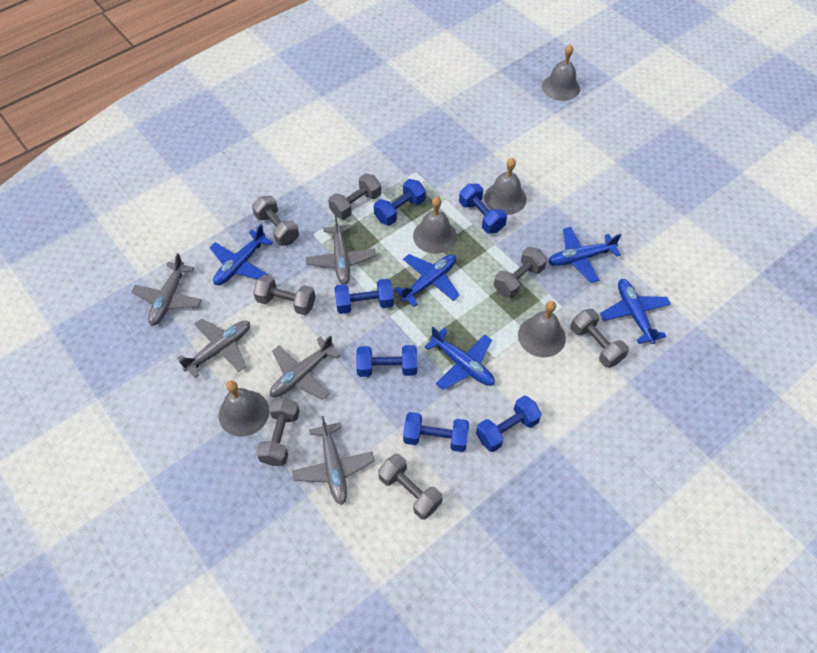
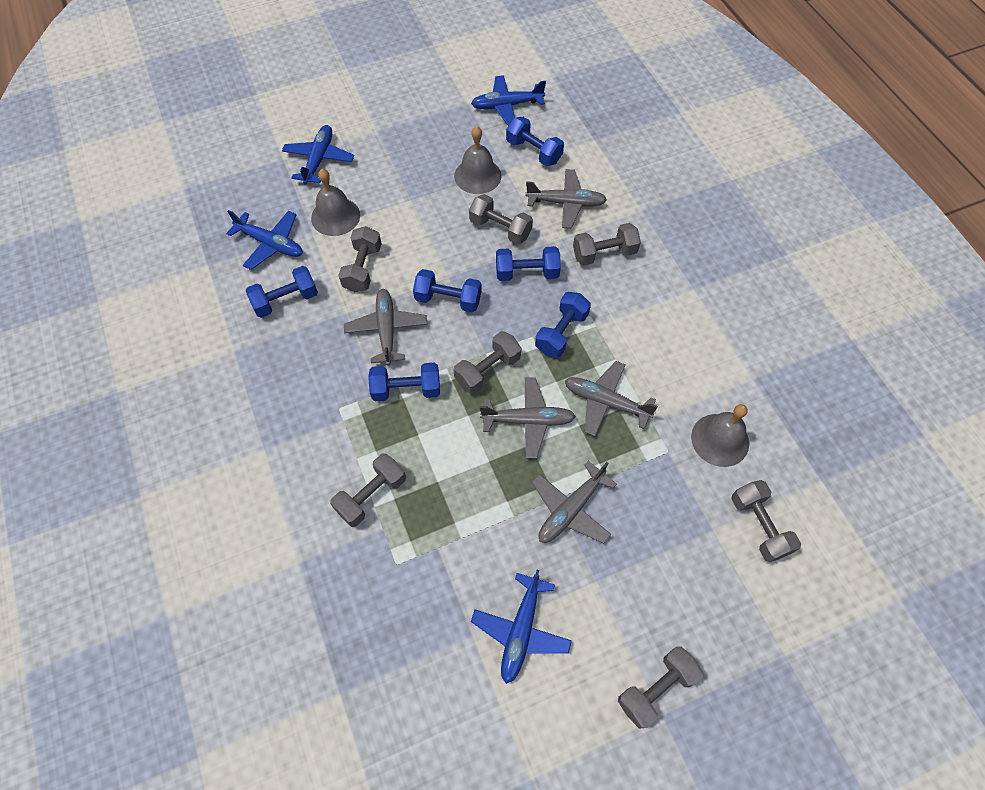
blue plane: 5 -> 4
grey bell: 5 -> 3

